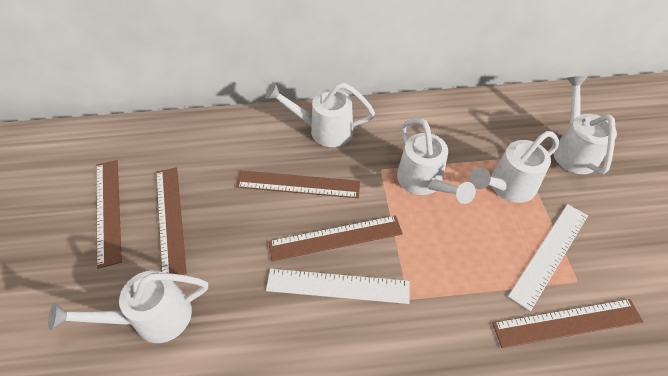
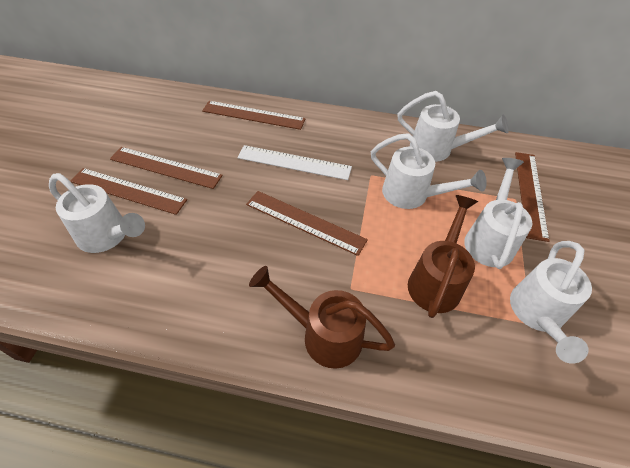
brown watering can: 0 -> 2
white ruler: 2 -> 1

